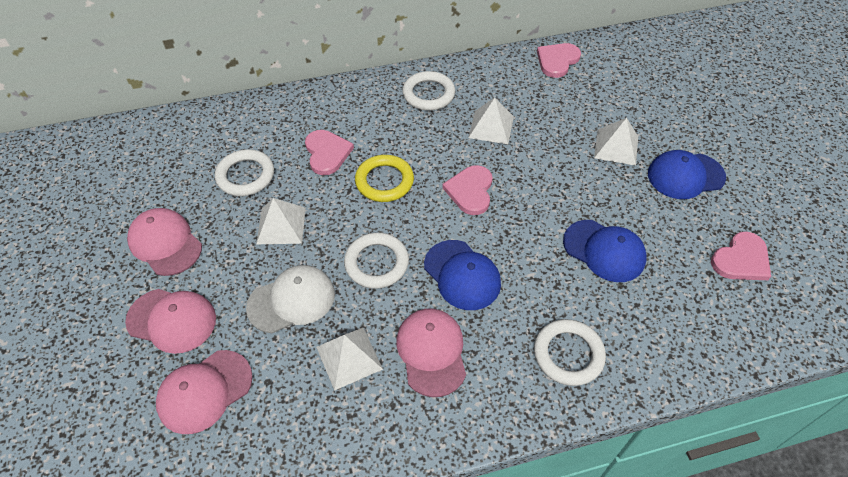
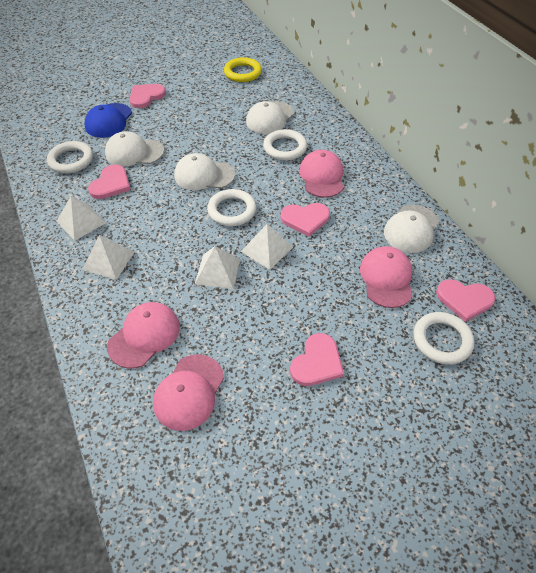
blue cap: 3 -> 1
pink heart: 4 -> 5
white cap: 1 -> 4

